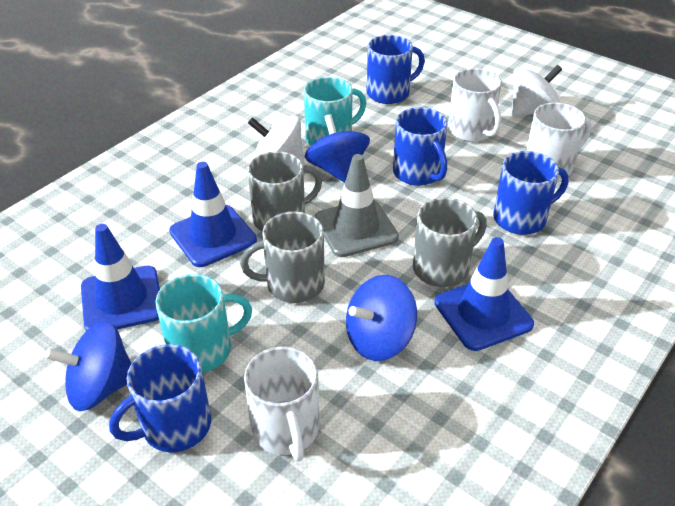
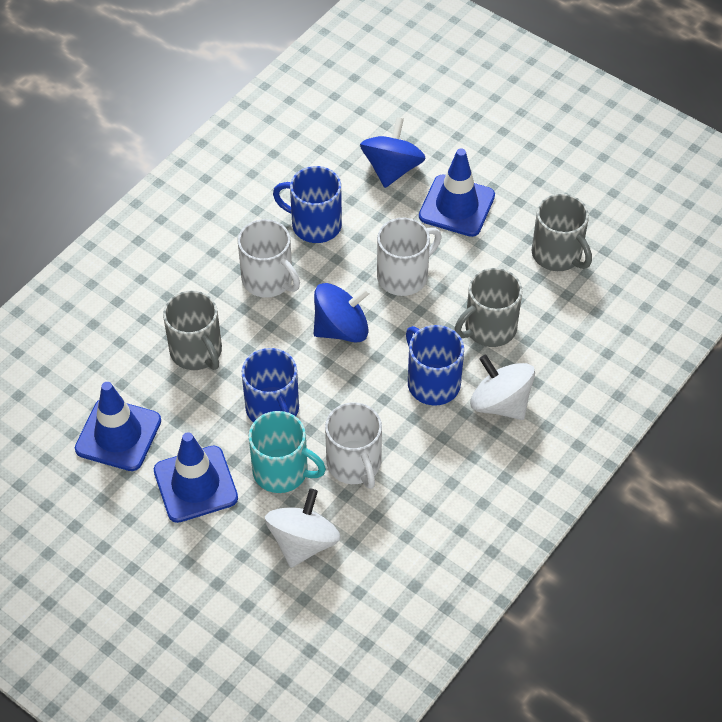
blue mug: 4 -> 3
blue spinning top: 3 -> 2
grey traffic cone: 1 -> 0
turquoise mug: 2 -> 1

